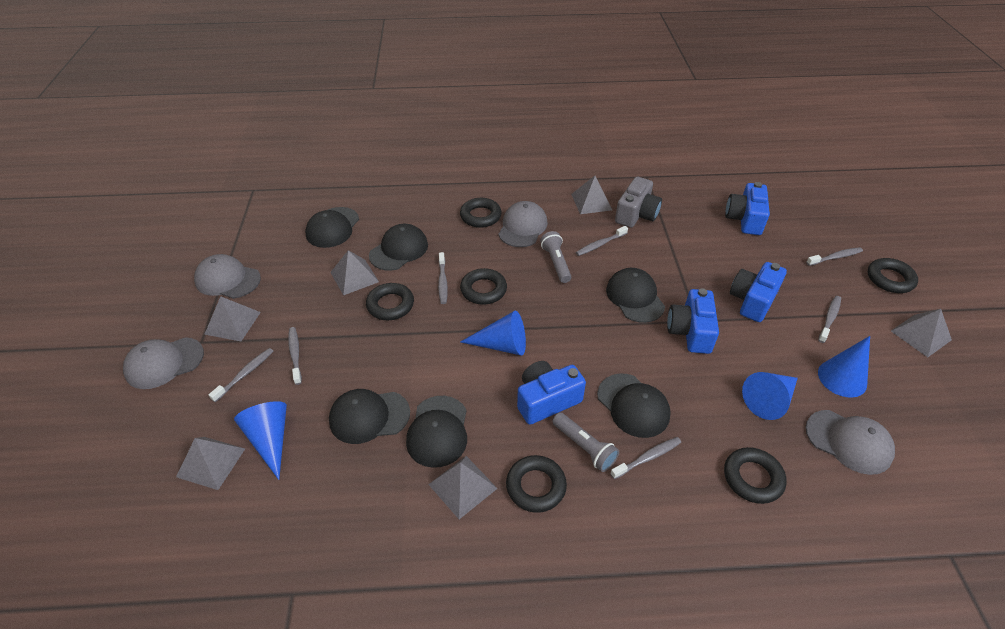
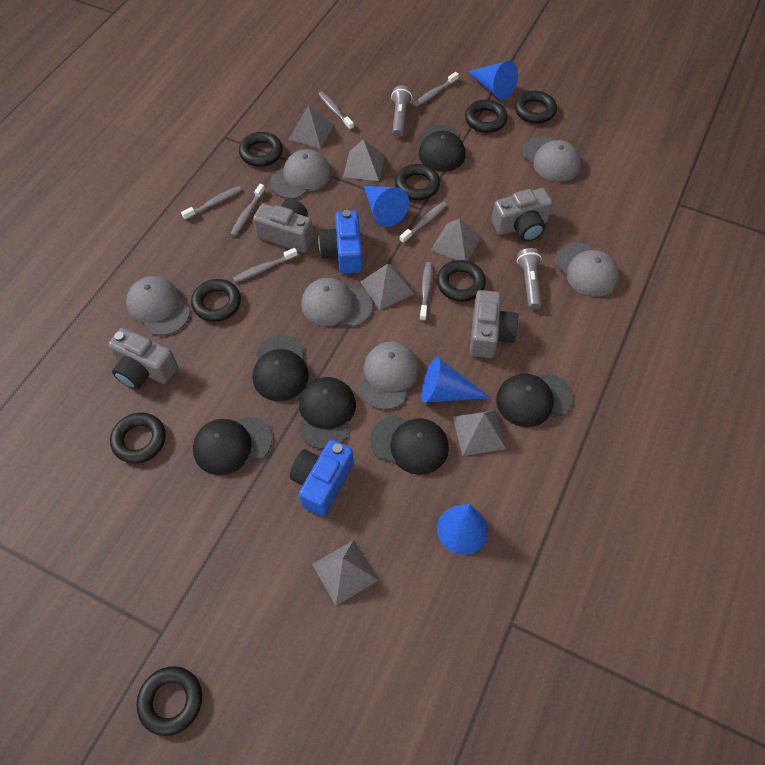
black ring: 6 -> 8
blue camera: 4 -> 2
grey camera: 1 -> 4
grey cap: 4 -> 6

